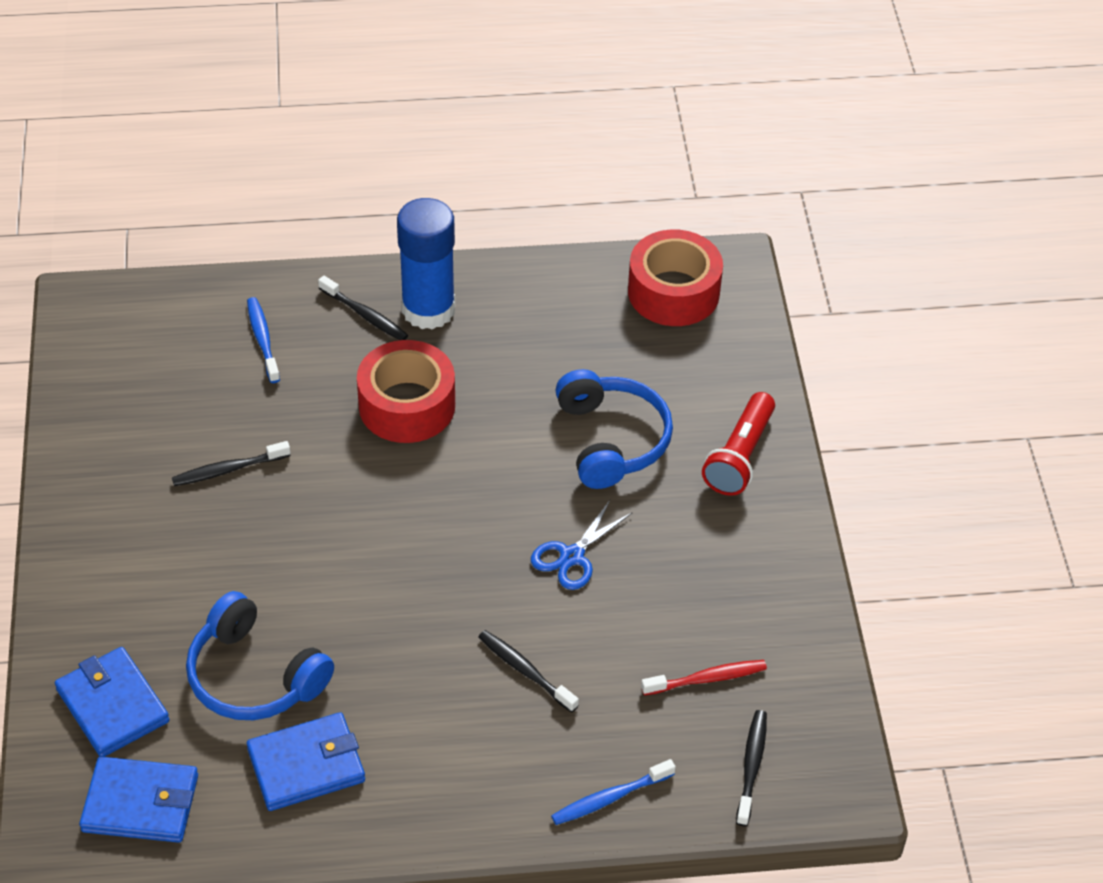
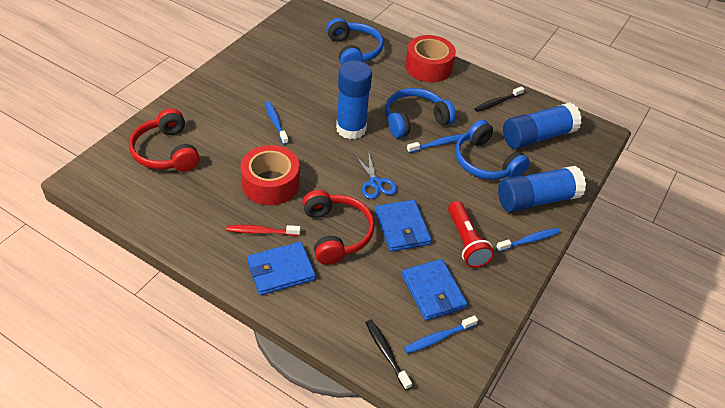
black toothbrush: 4 -> 2
blue glue stick: 1 -> 3
blue headphones: 2 -> 3
blue toothbrush: 2 -> 4
red headphones: 0 -> 2

